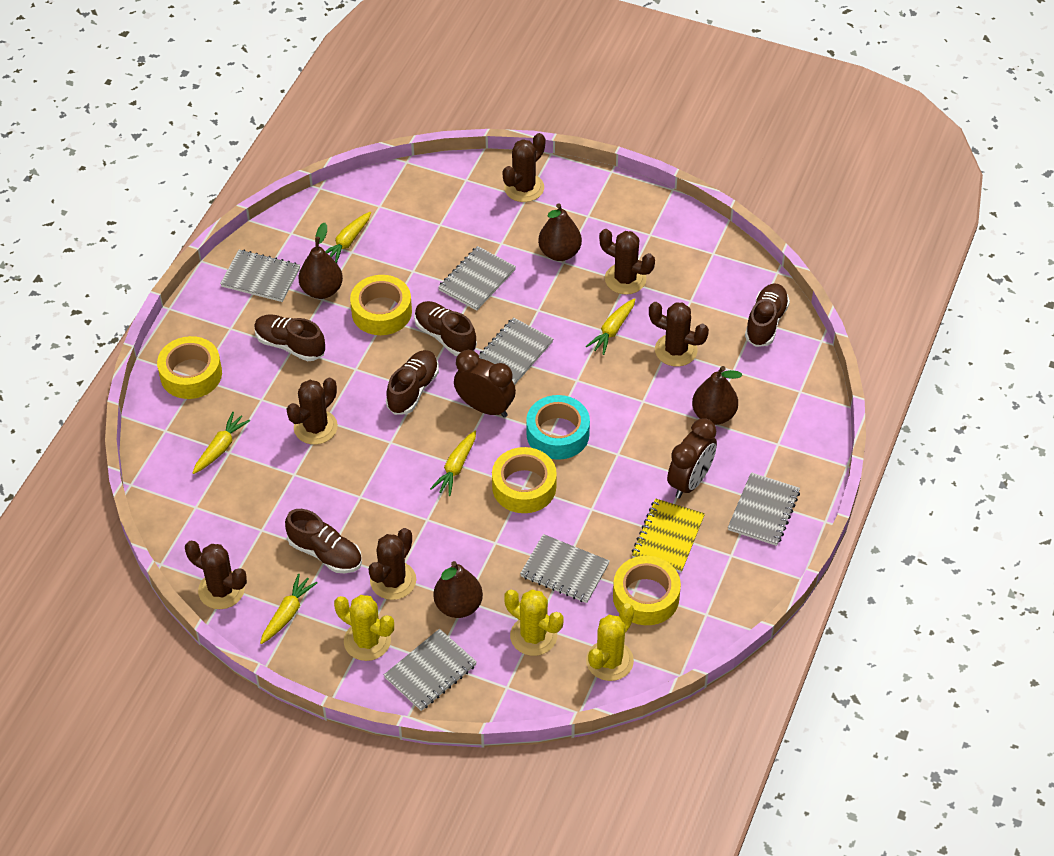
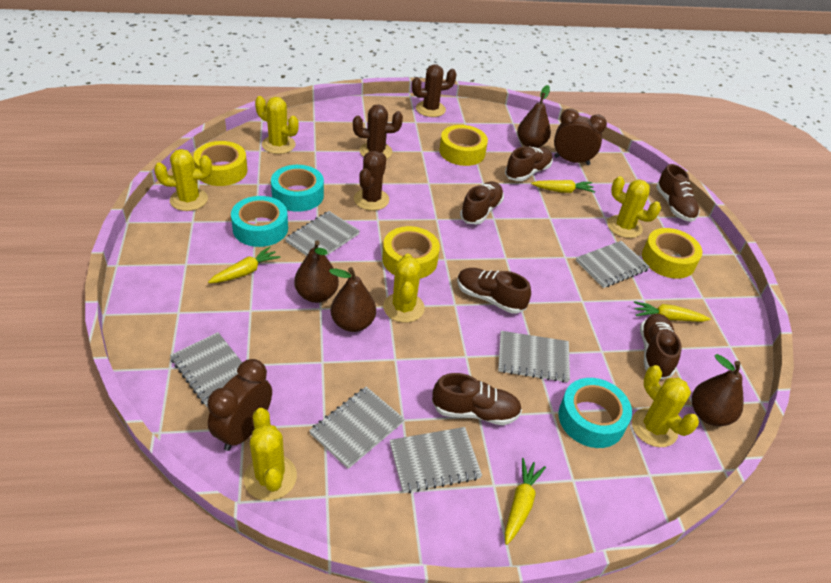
brown cactus: 6 -> 3
brown shoe: 5 -> 6
turquoise tape: 1 -> 3
yellow cactus: 3 -> 6
yellow carrot: 5 -> 4
yellow notebook: 1 -> 0

